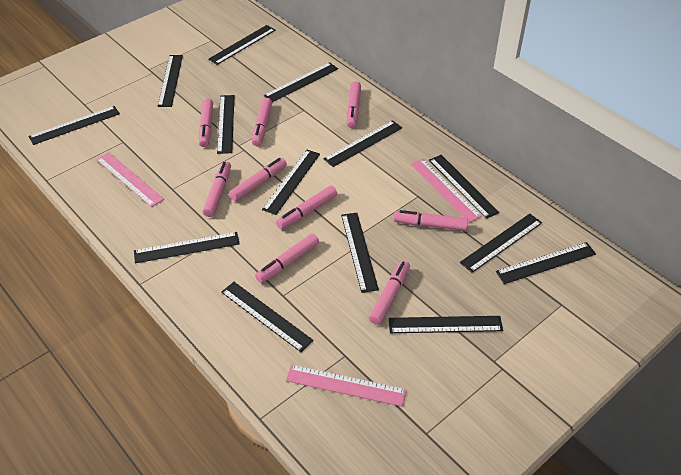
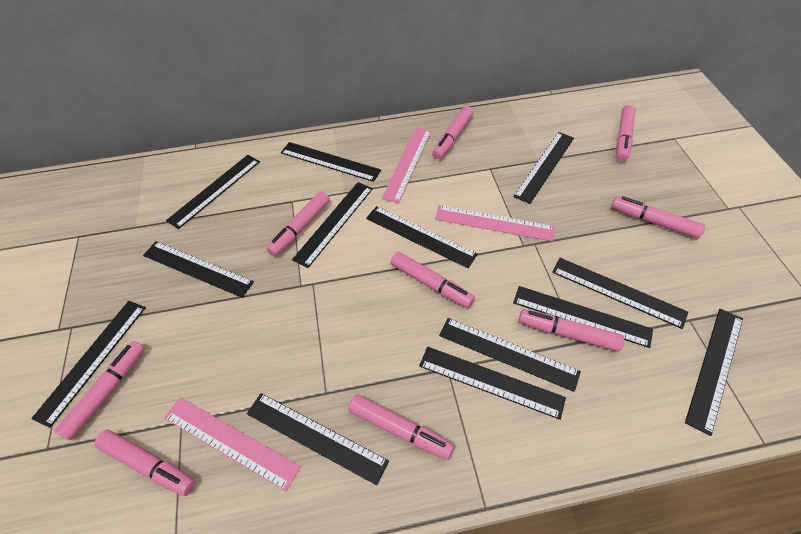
black ruler: 14 -> 13

